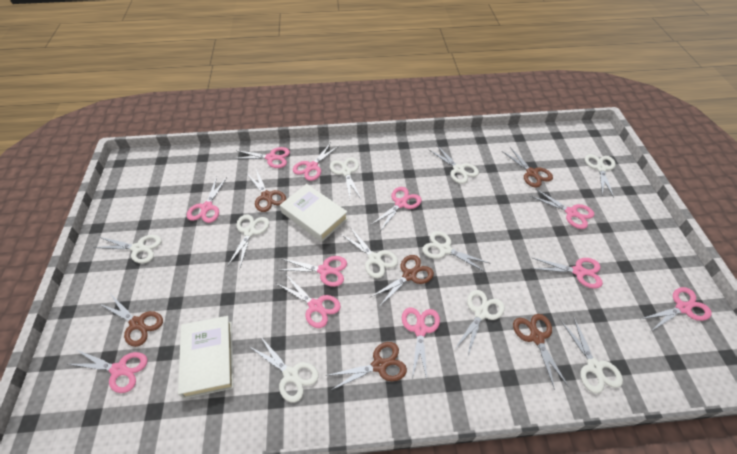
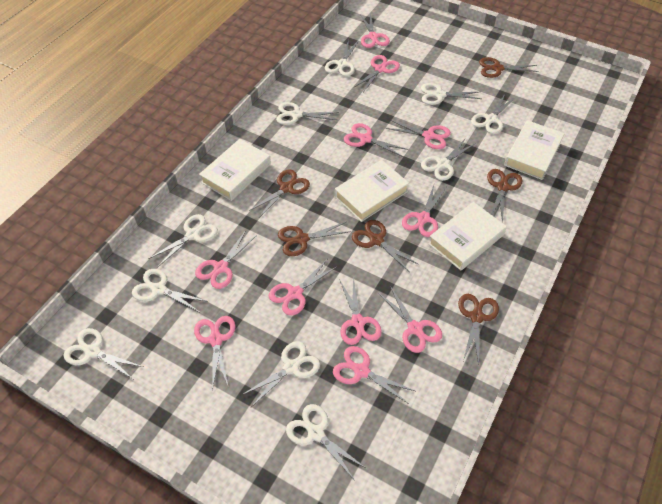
white book: 2 -> 4

